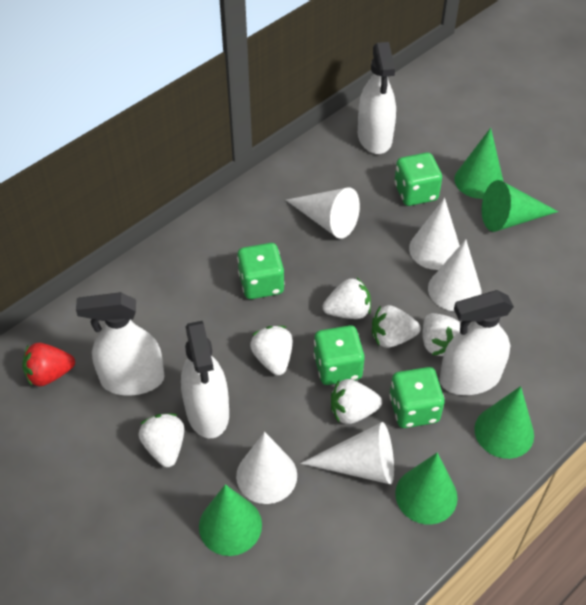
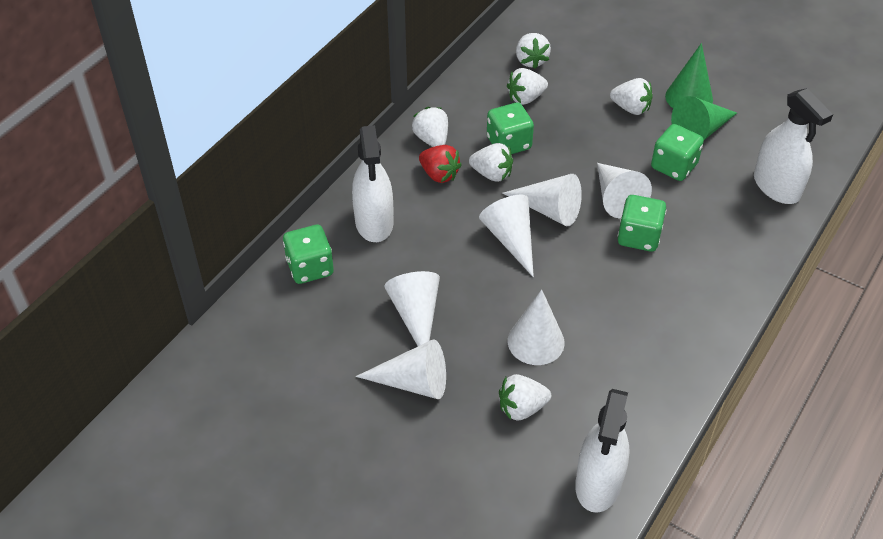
green cone: 5 -> 2
white cone: 5 -> 6
white spray bottle: 4 -> 3

